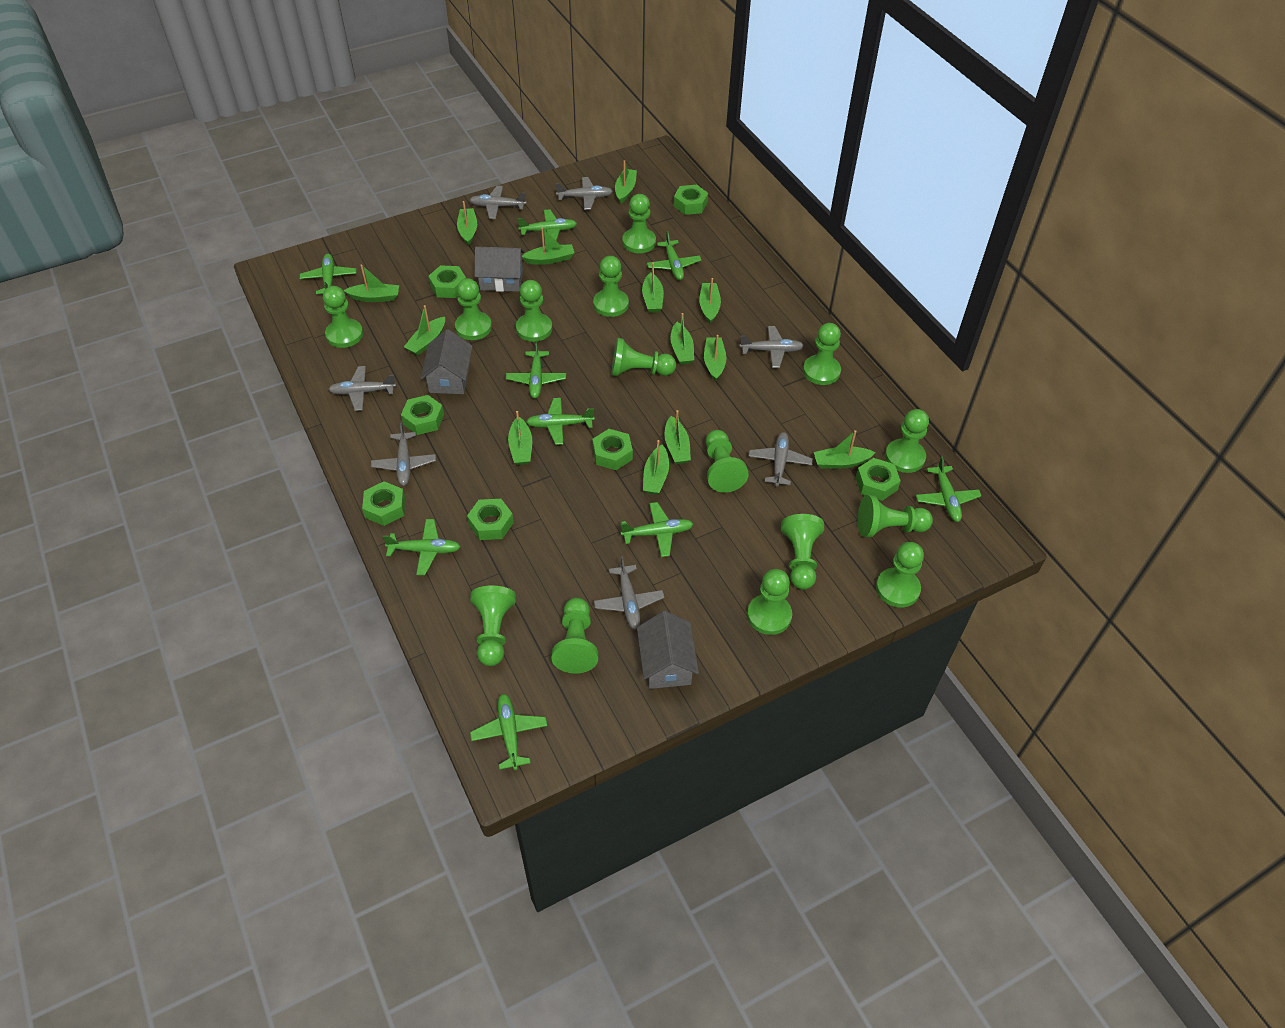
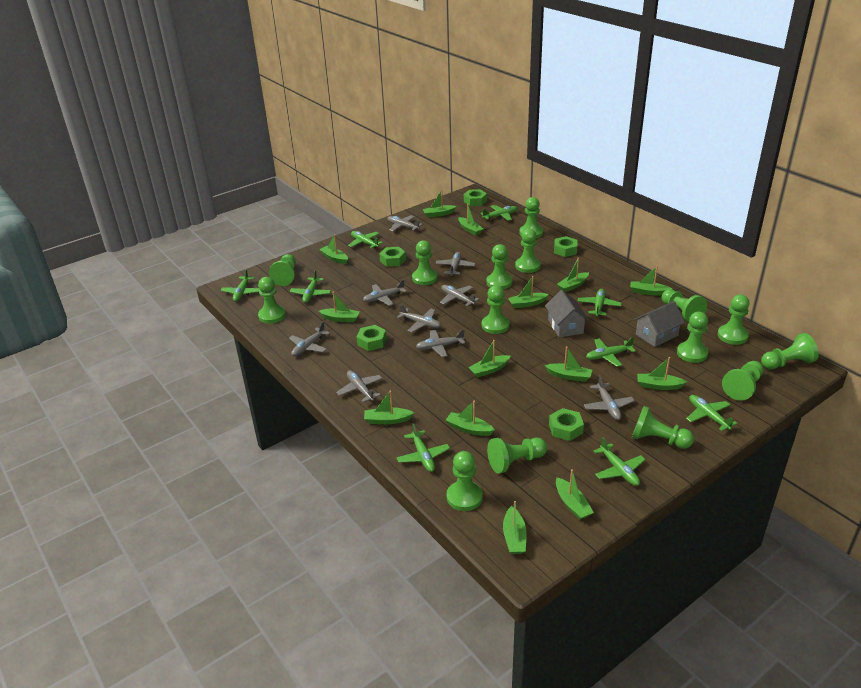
green boat: 13 -> 14
green nut: 7 -> 5
grey house: 3 -> 2
grey plane: 7 -> 9

